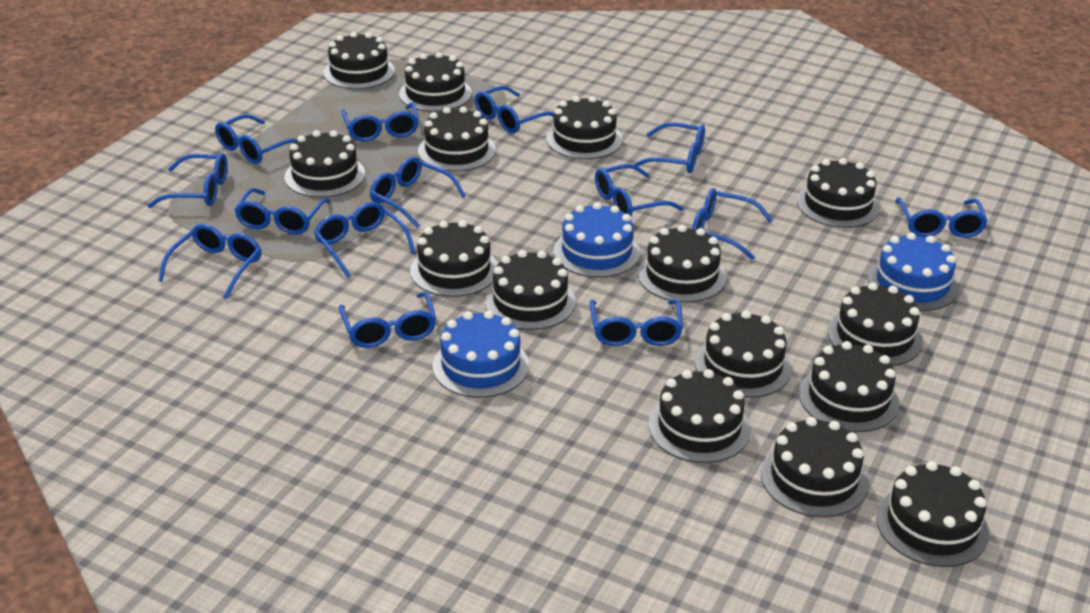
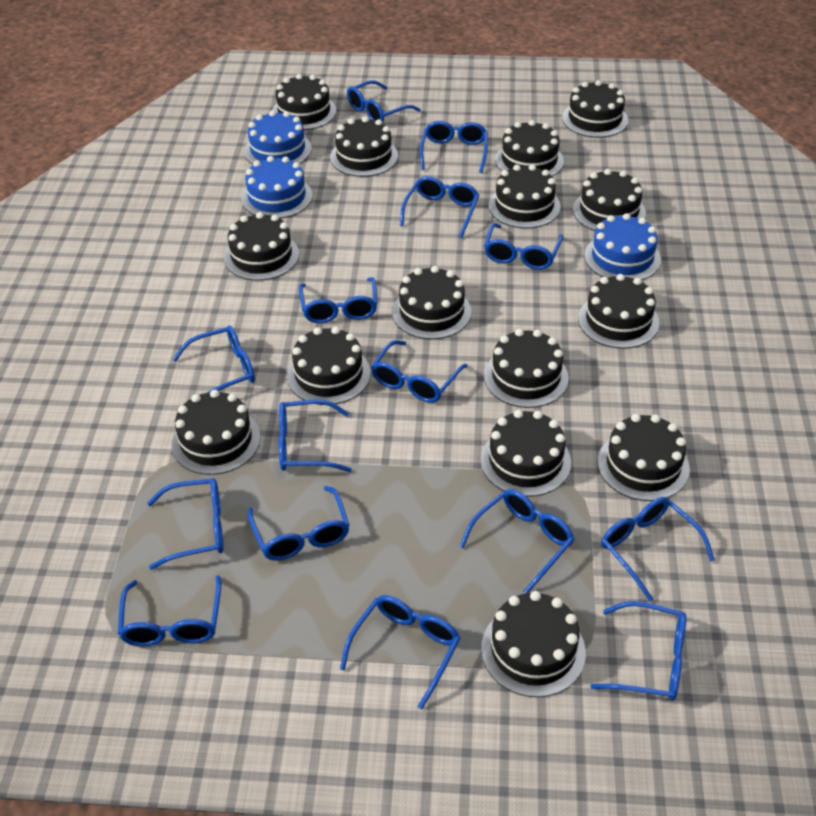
blue glasses: 14 -> 15

